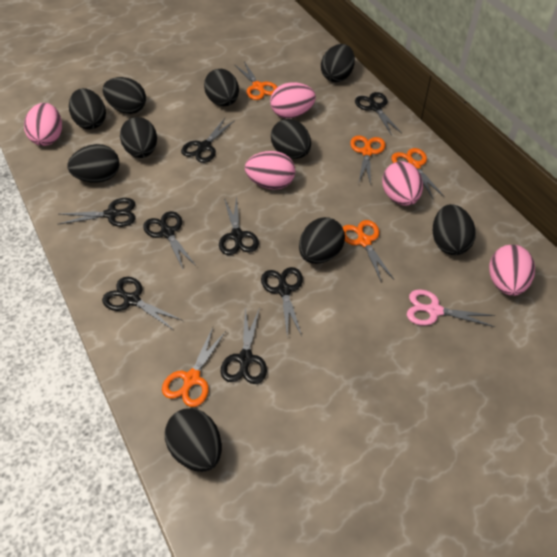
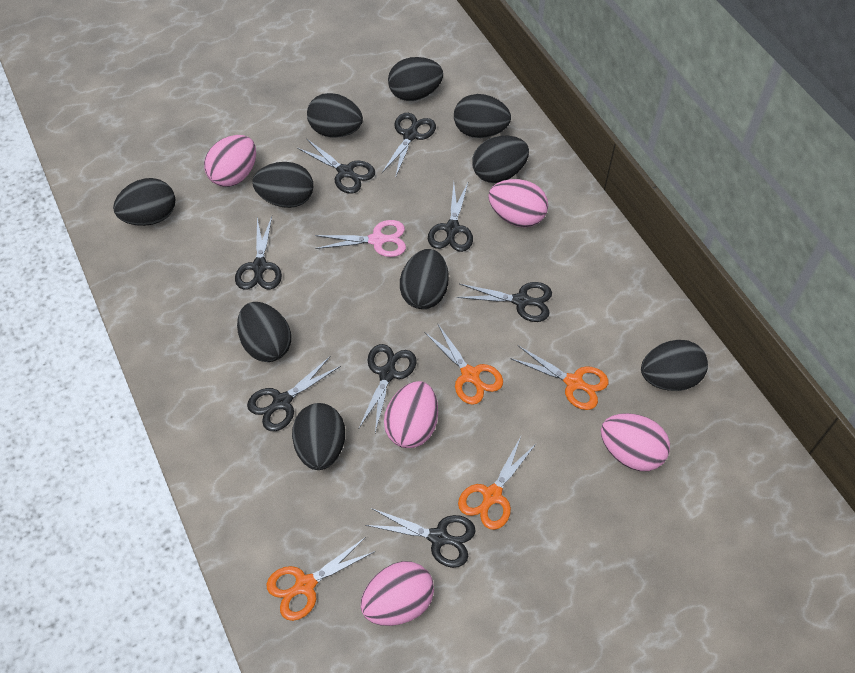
orange scissors: 5 -> 4

